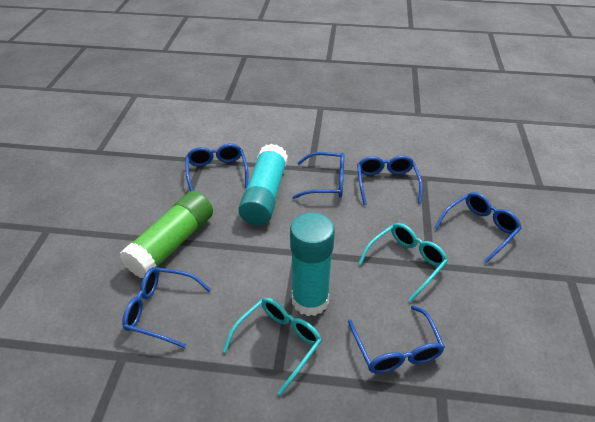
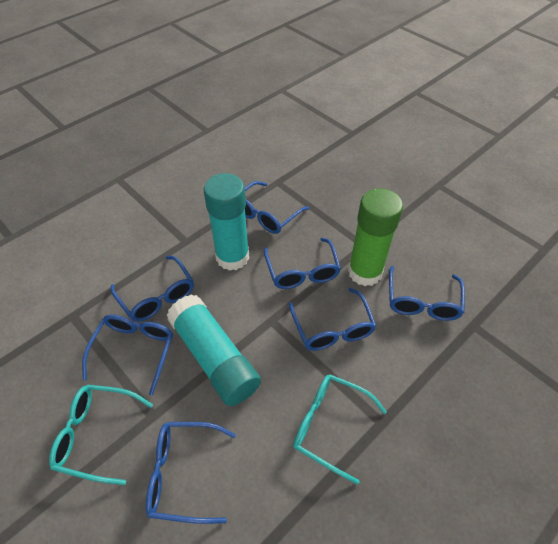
blue glasses: 6 -> 7

